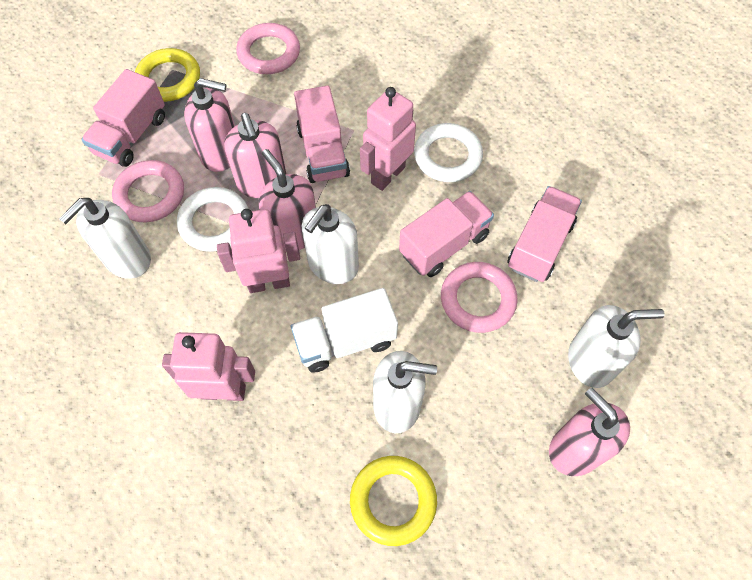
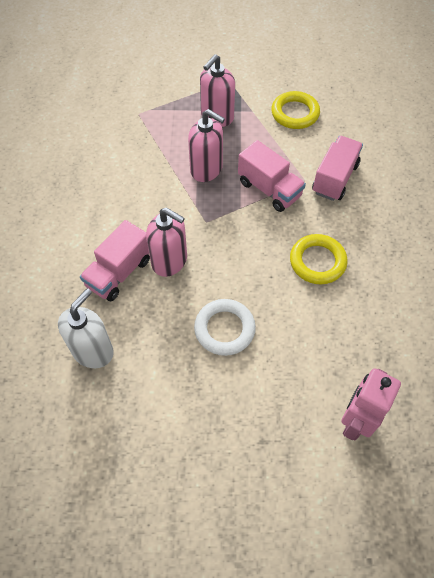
pink ring: 3 -> 0
pink robot: 3 -> 1
pink soap dispenser: 4 -> 3
pink truck: 4 -> 3
white ring: 2 -> 1
white soap dispenser: 4 -> 1
white truck: 1 -> 0

